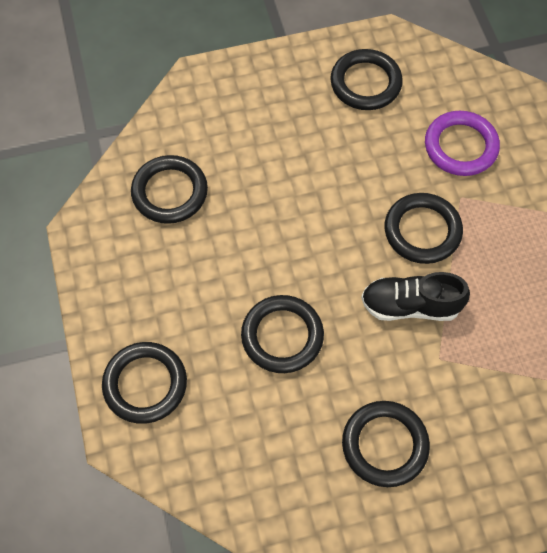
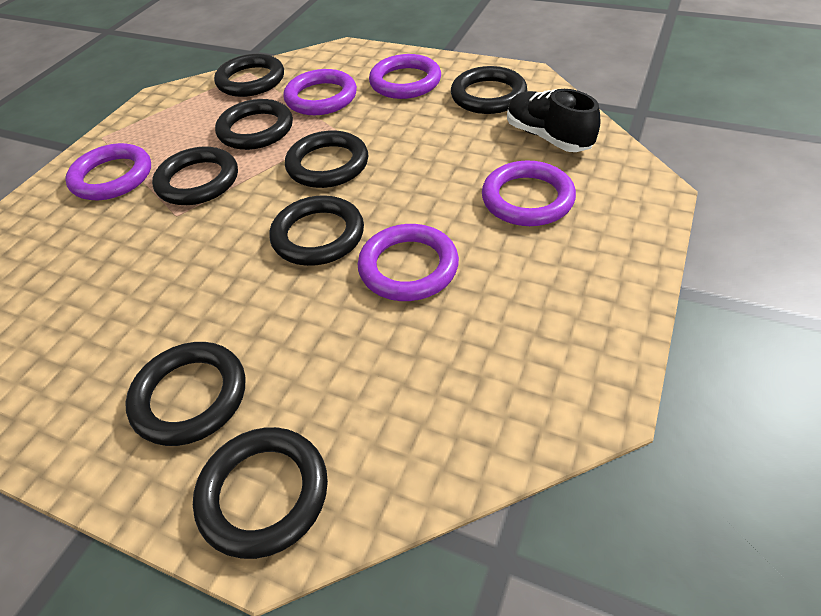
black ring: 6 -> 8
purple ring: 1 -> 5

